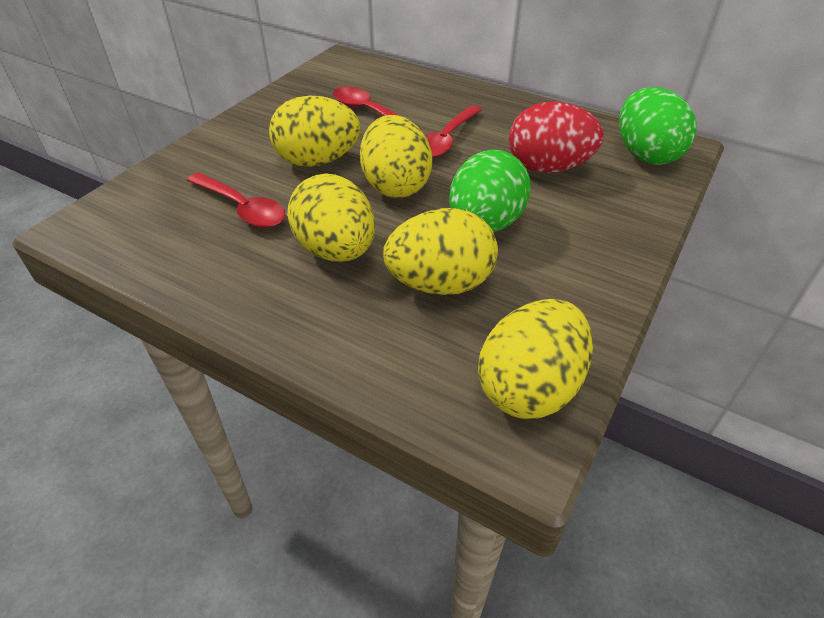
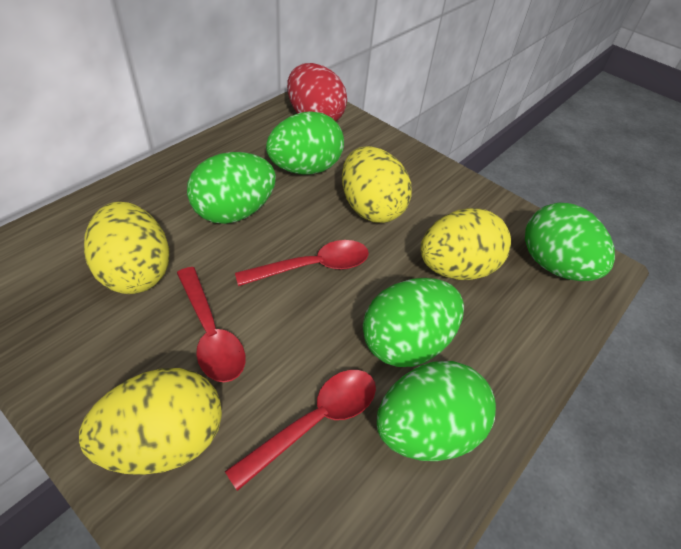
green egg: 2 -> 5
yellow egg: 5 -> 4

